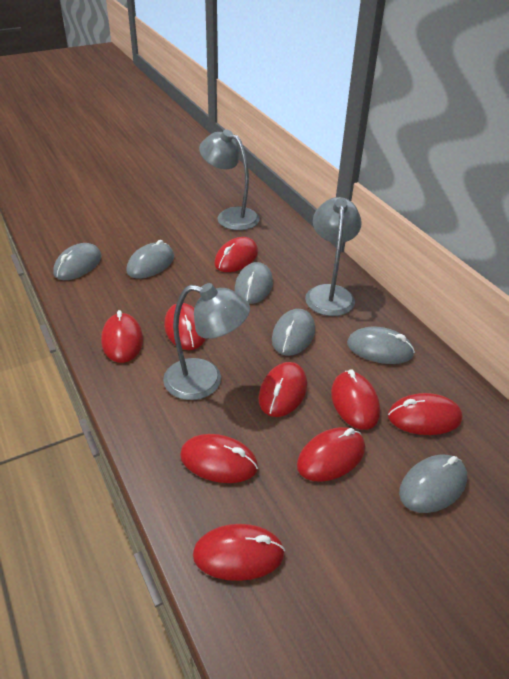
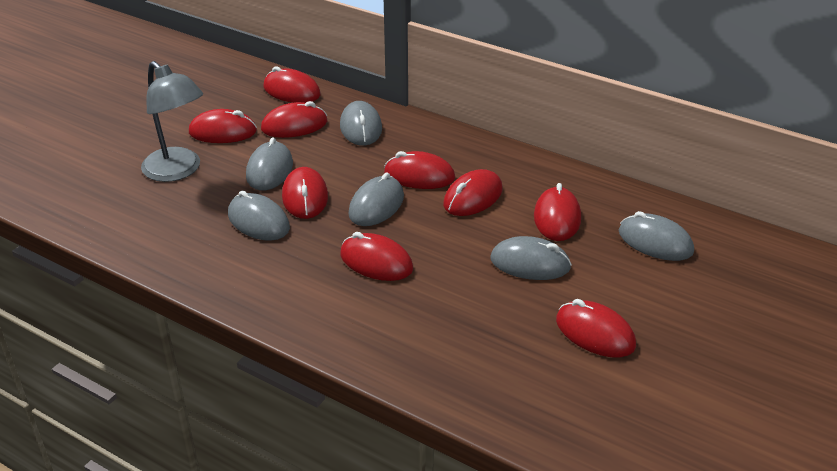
grey lamp: 3 -> 1

